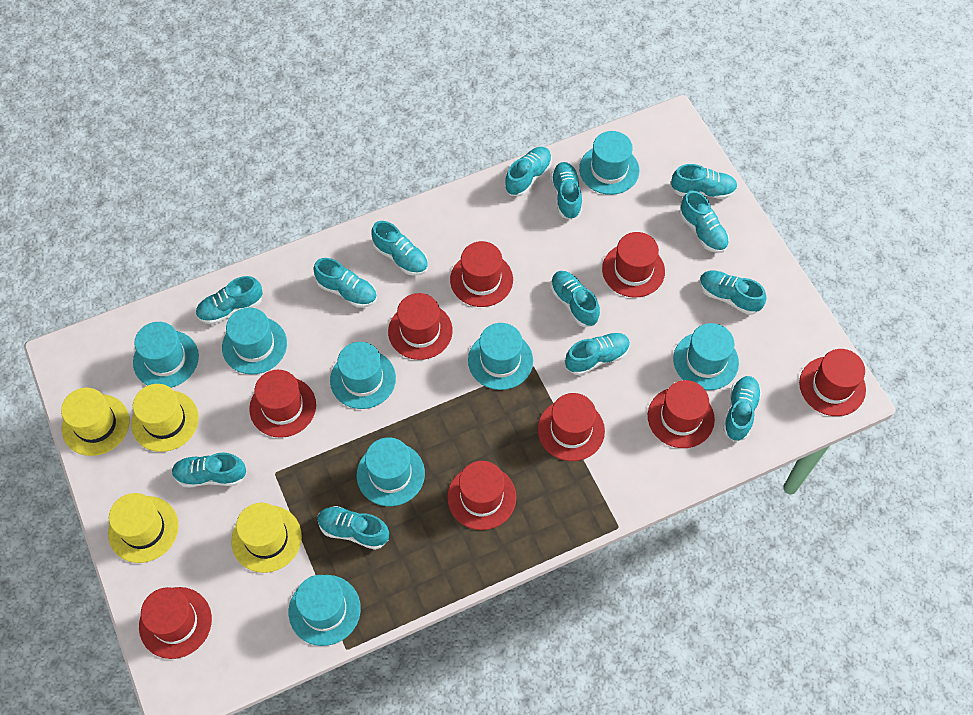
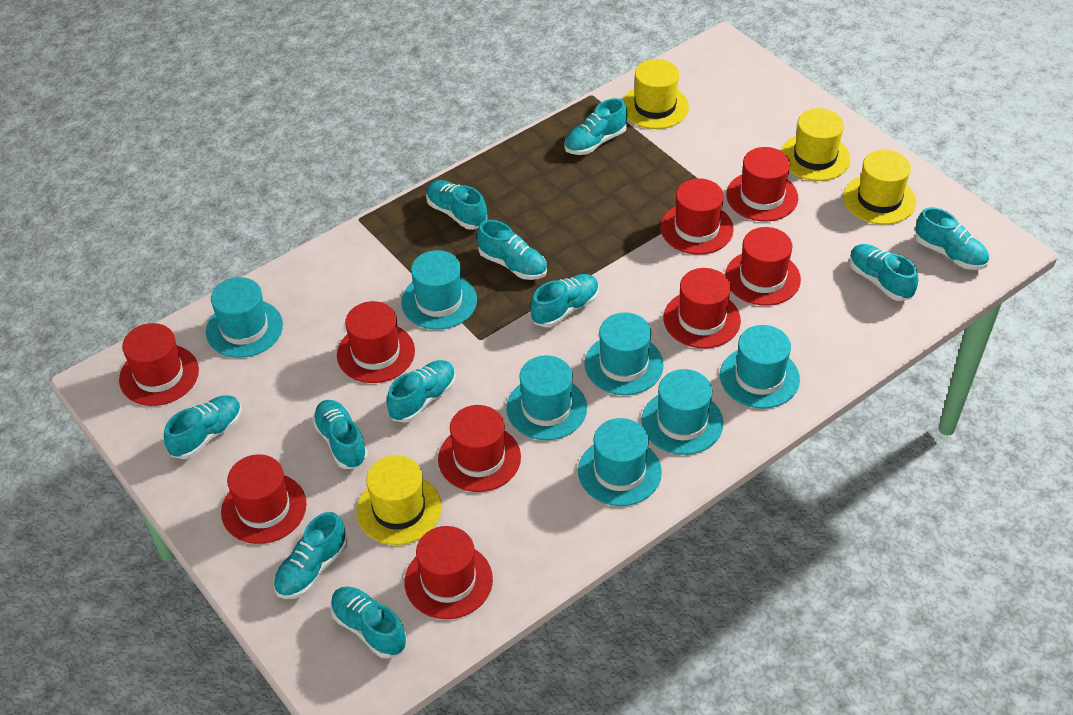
turquoise hat: 8 -> 7
turquoise shoe: 13 -> 11

